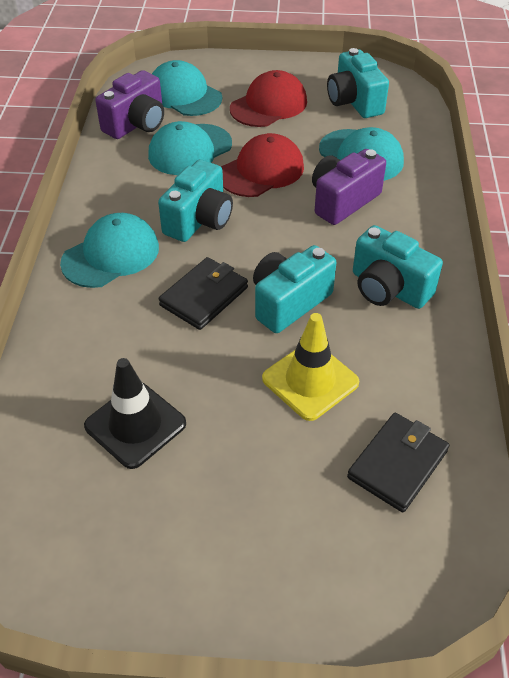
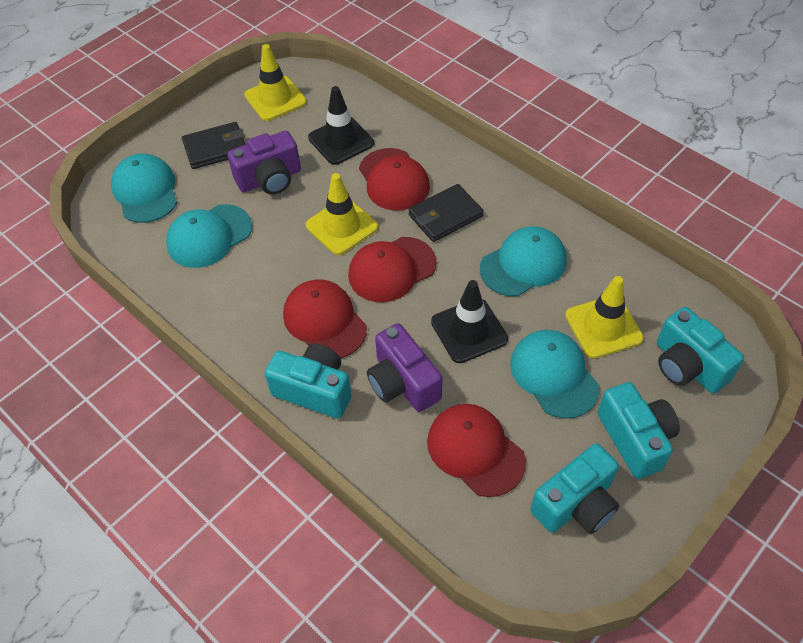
black traffic cone: 1 -> 2
red cap: 2 -> 4
yellow traffic cone: 1 -> 3

